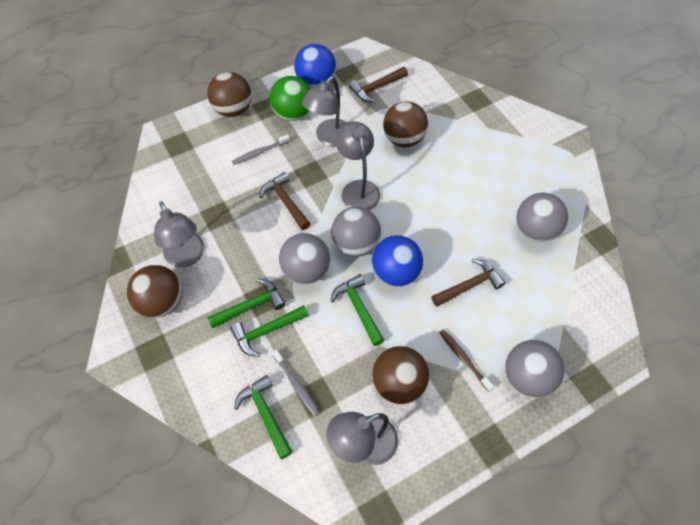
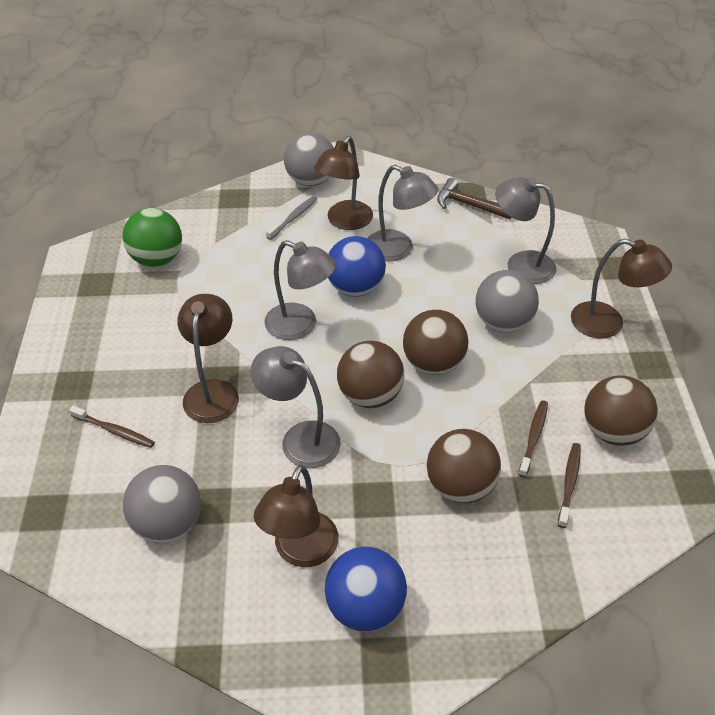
brown hammer: 3 -> 1
brown lamp: 0 -> 4
brown toothbrush: 1 -> 3
green hammer: 4 -> 0
grey ball: 4 -> 3
grey toothbrush: 2 -> 1

